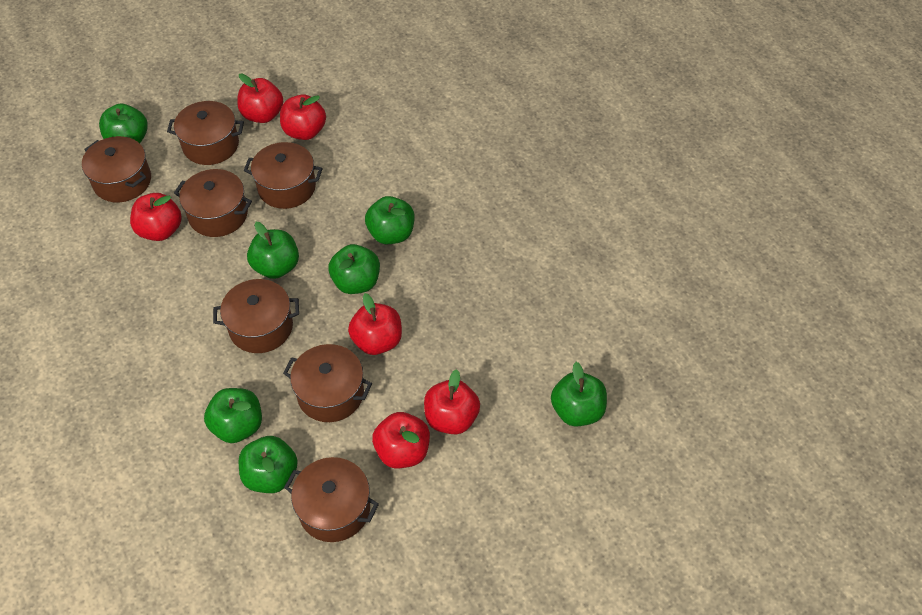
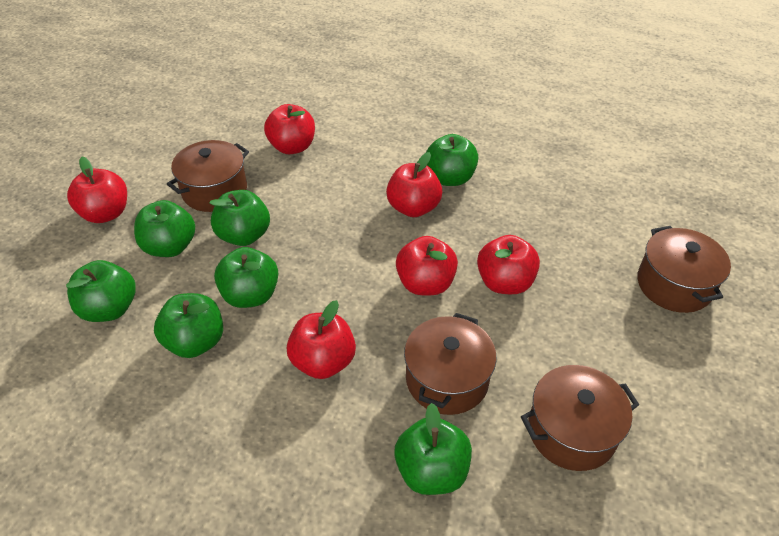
brown pot: 7 -> 4

